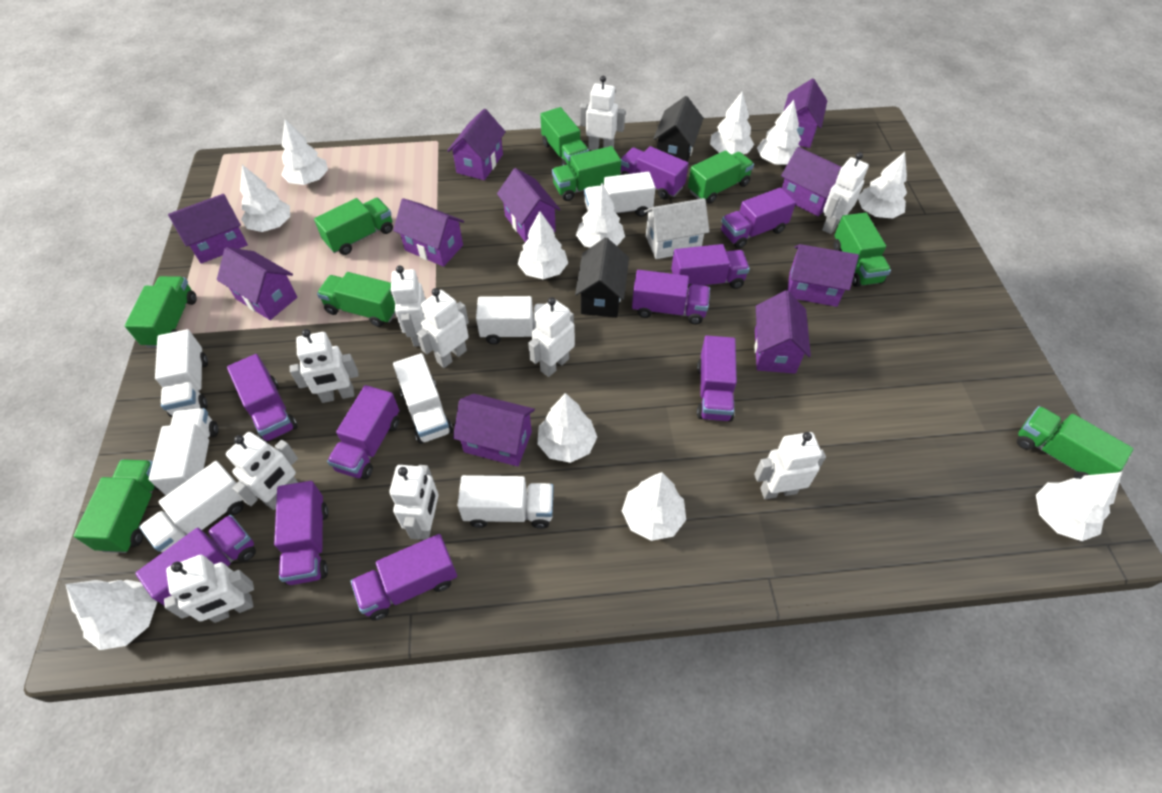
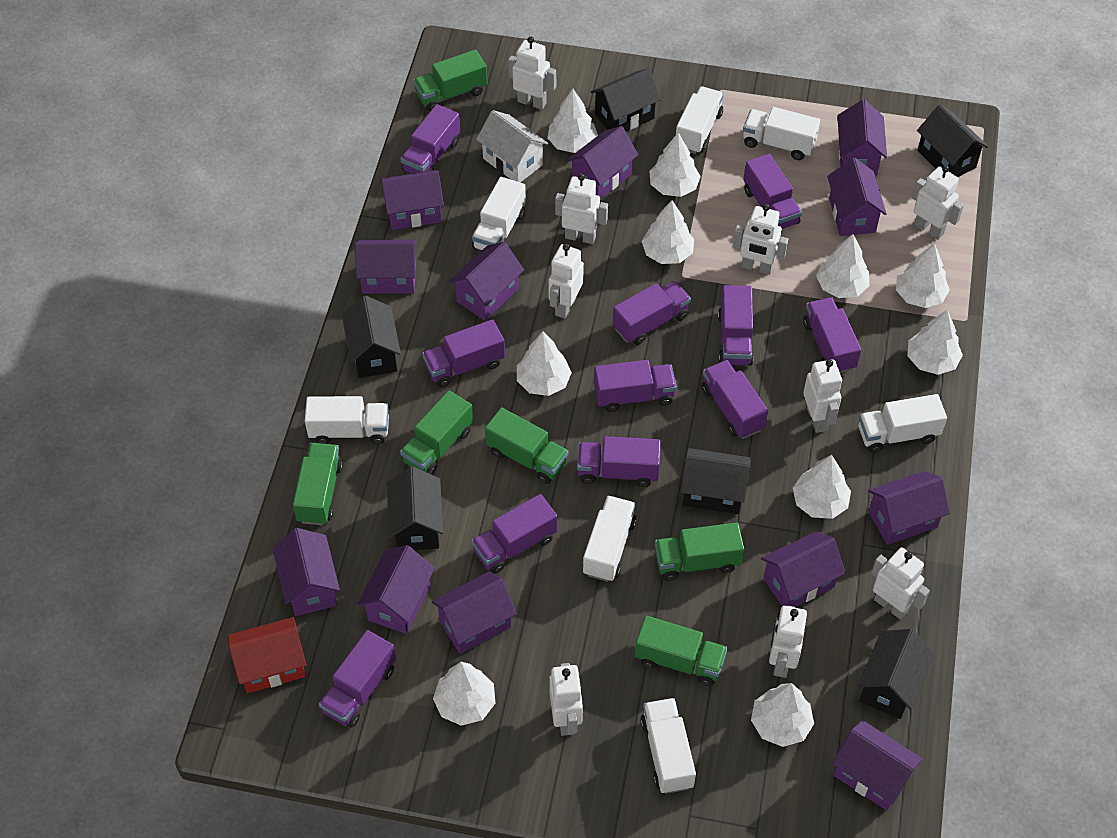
black house: 2 -> 6
green truck: 9 -> 6
purple house: 10 -> 12
purple truck: 10 -> 11
red house: 0 -> 1
white robot: 10 -> 9
white tree: 11 -> 10

